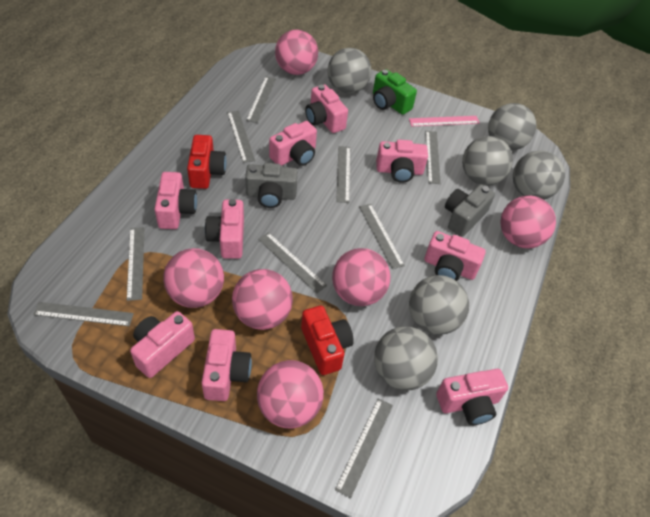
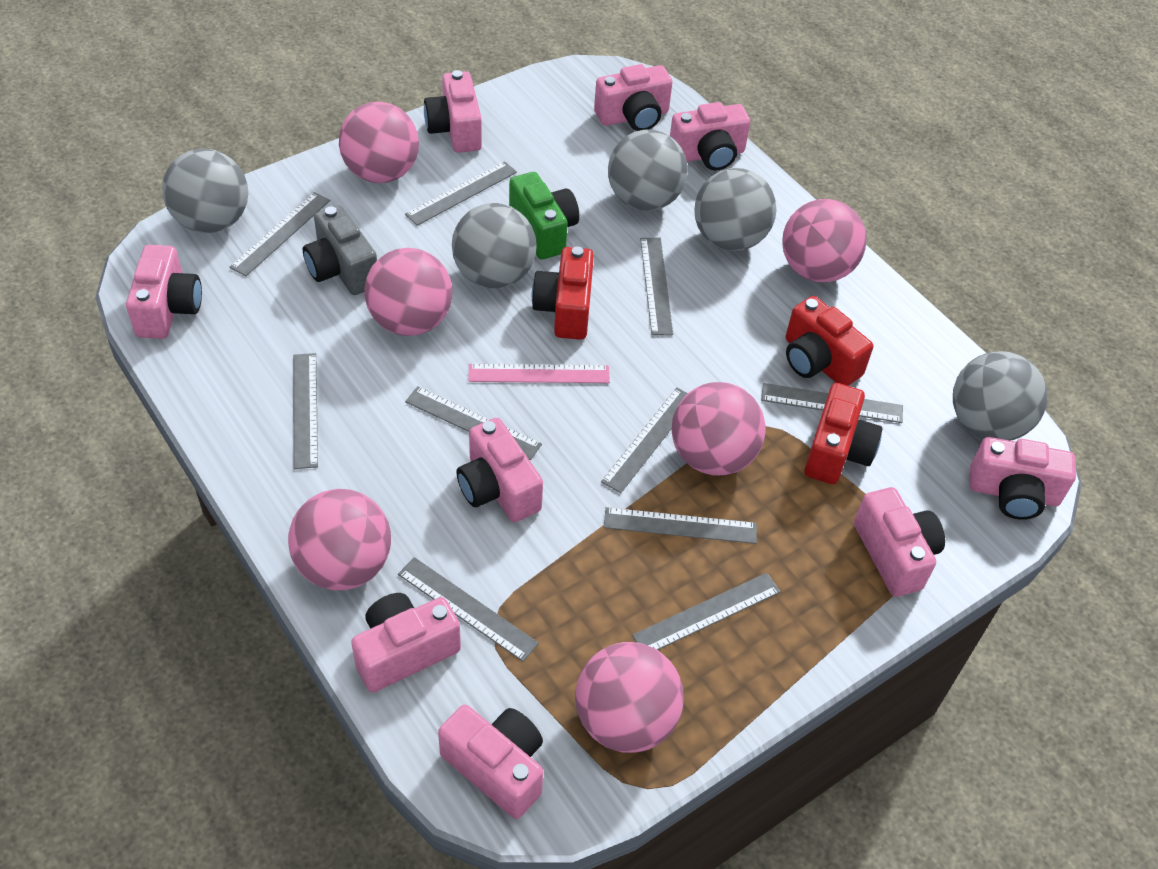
grey ball: 6 -> 5
grey camera: 2 -> 1
grey ruler: 9 -> 10
red camera: 2 -> 3

